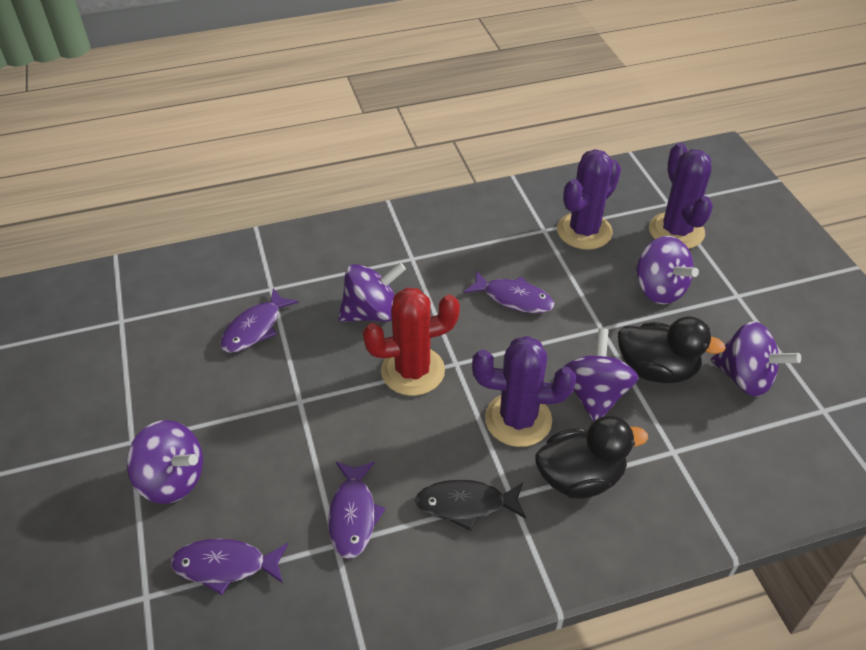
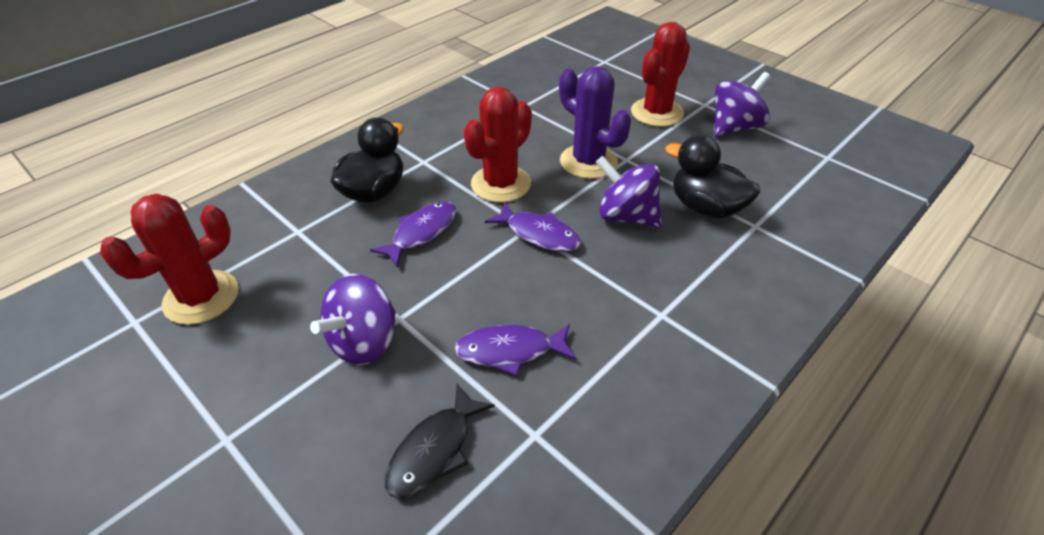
purple cactus: 3 -> 1
purple fish: 4 -> 3
purple spinning top: 5 -> 3
red cactus: 1 -> 3

